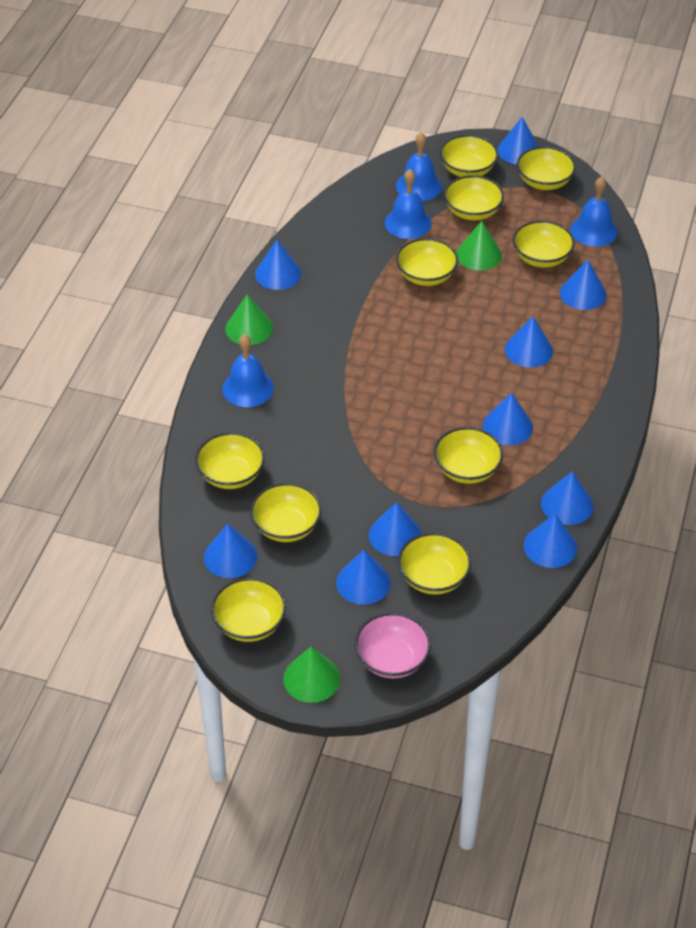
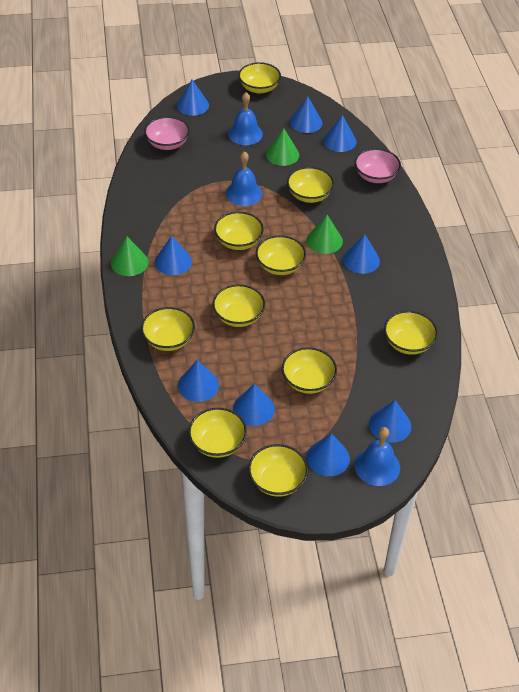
blue bell: 4 -> 3
blue cone: 10 -> 9
pink bowl: 1 -> 2

